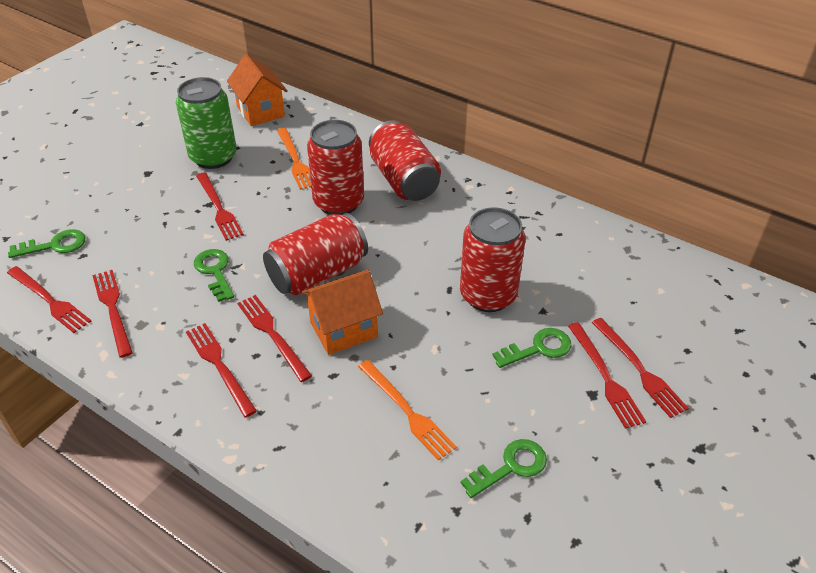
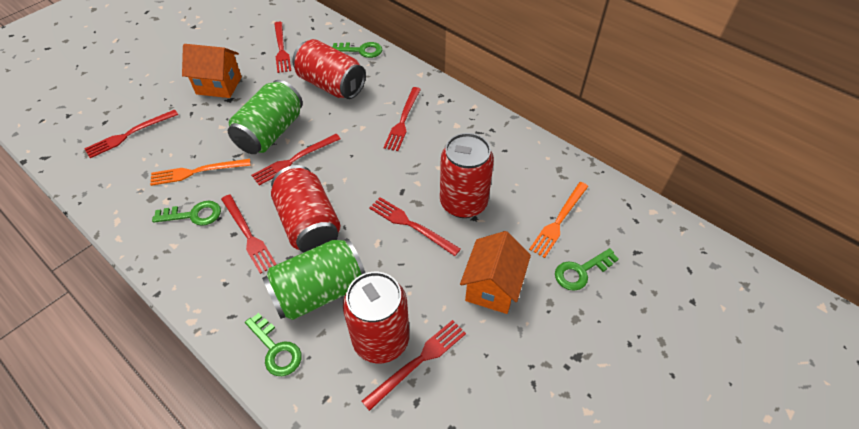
green can: 1 -> 2

